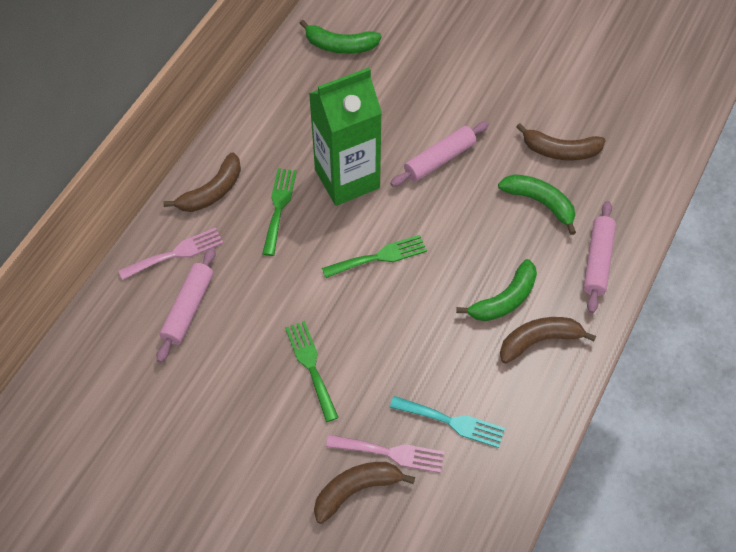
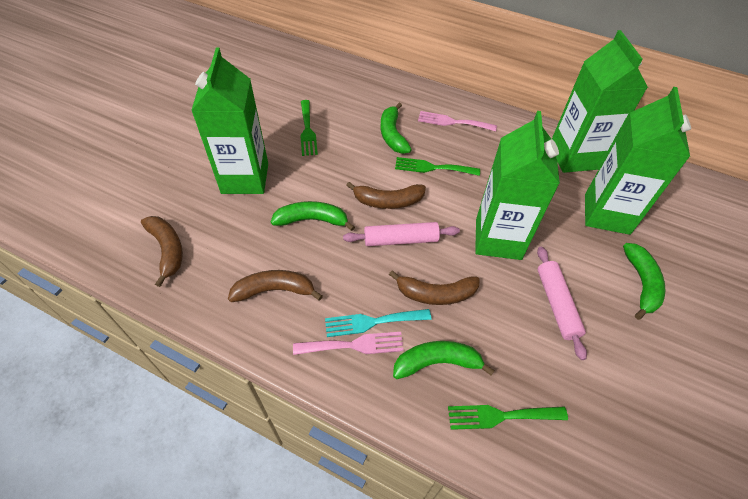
green banana: 3 -> 4
green carton: 1 -> 4
pink rolling pin: 3 -> 2

